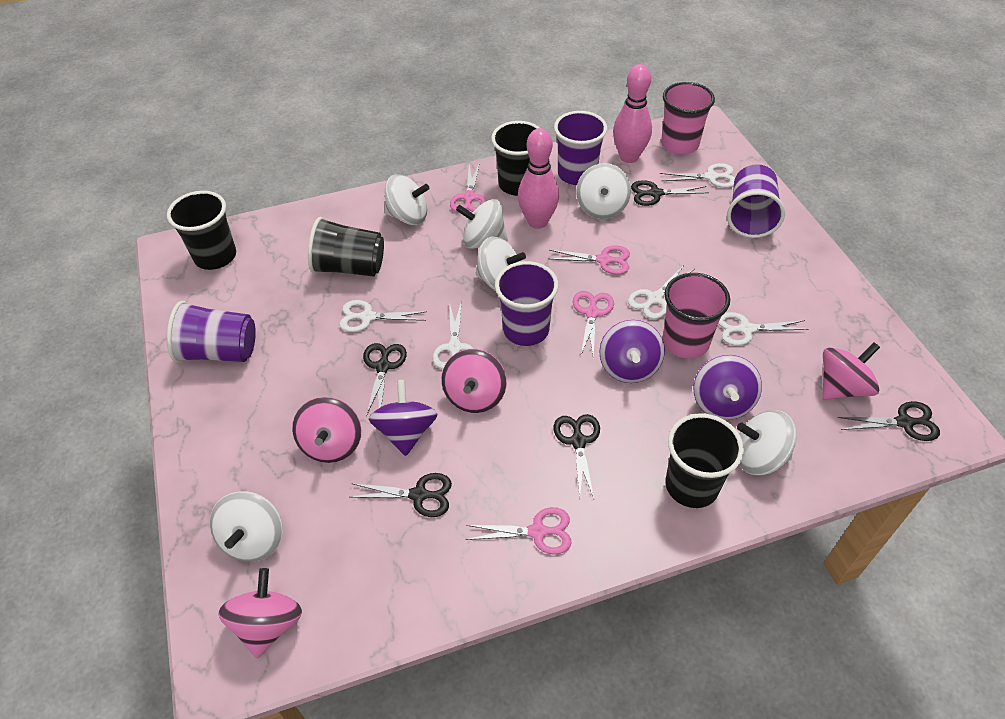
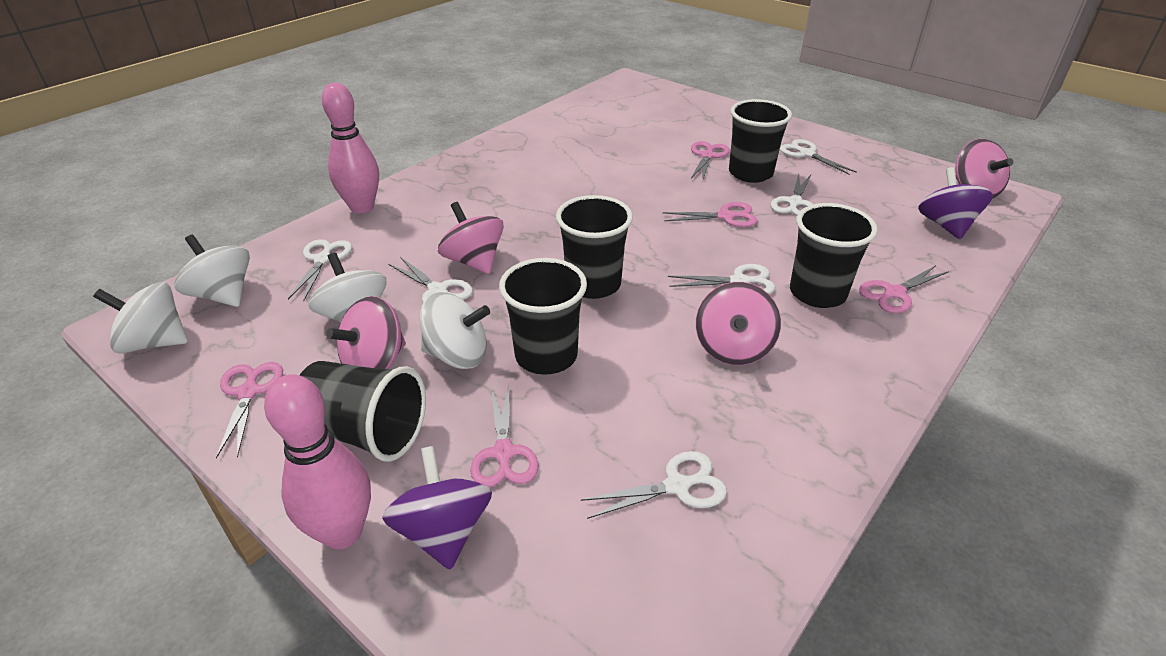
black cup: 4 -> 5
black scissors: 5 -> 0
pink cup: 2 -> 0
pink scissors: 4 -> 5
purple cup: 4 -> 0
purple spinning top: 3 -> 2
white scissors: 5 -> 6
white spinning top: 6 -> 4

